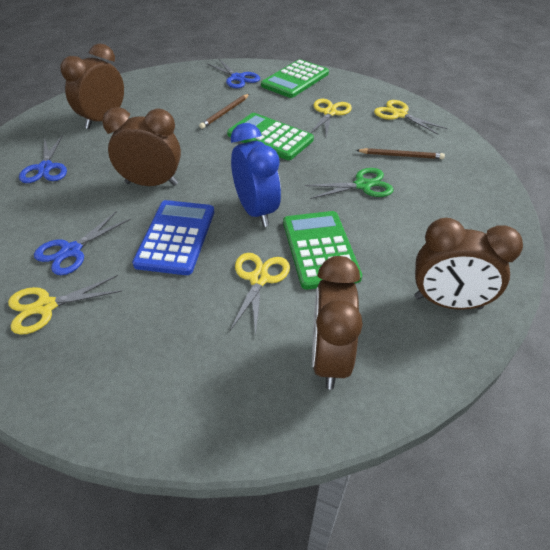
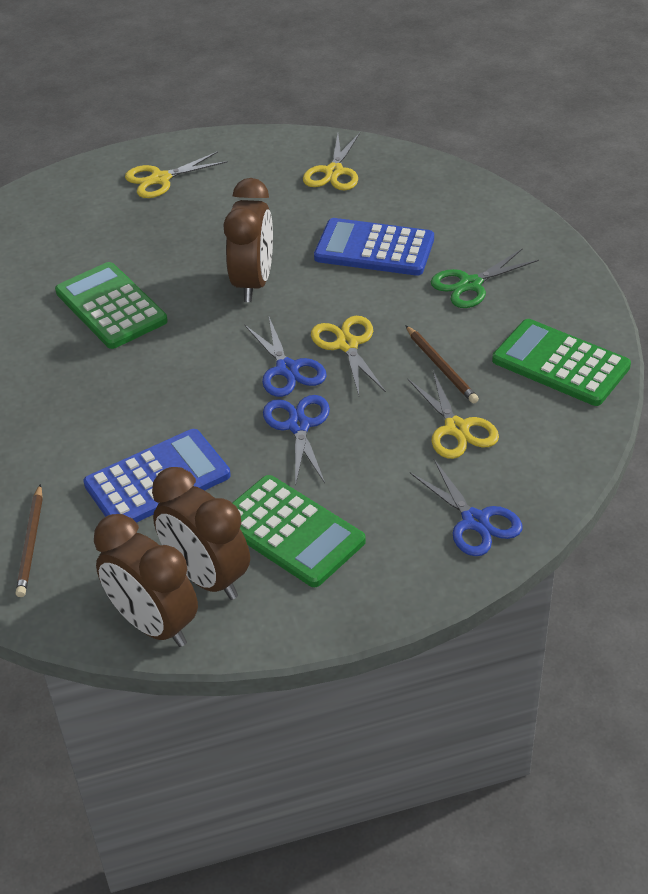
blue calculator: 1 -> 2
blue clock: 1 -> 0
brown clock: 4 -> 3

